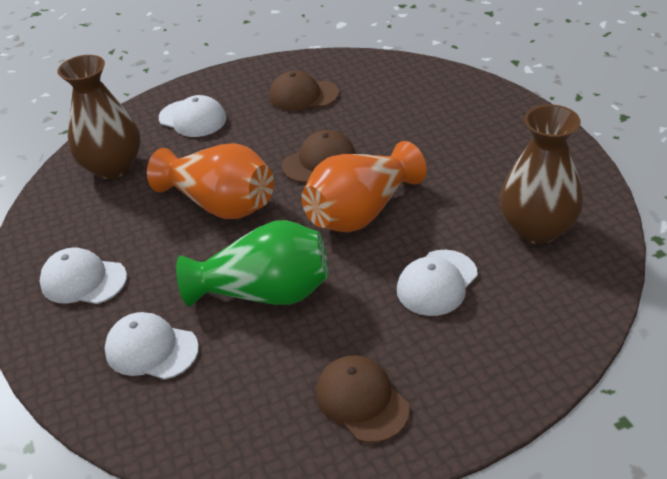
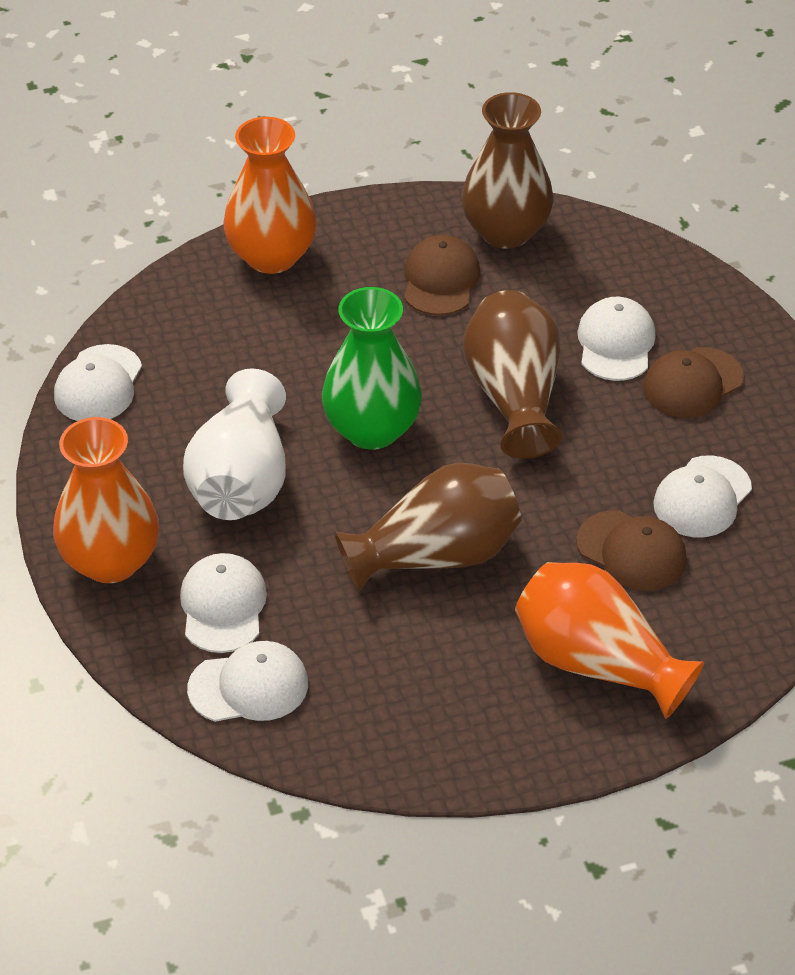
brown vase: 2 -> 3
orange vase: 2 -> 3
white cap: 4 -> 5
white vase: 0 -> 1

